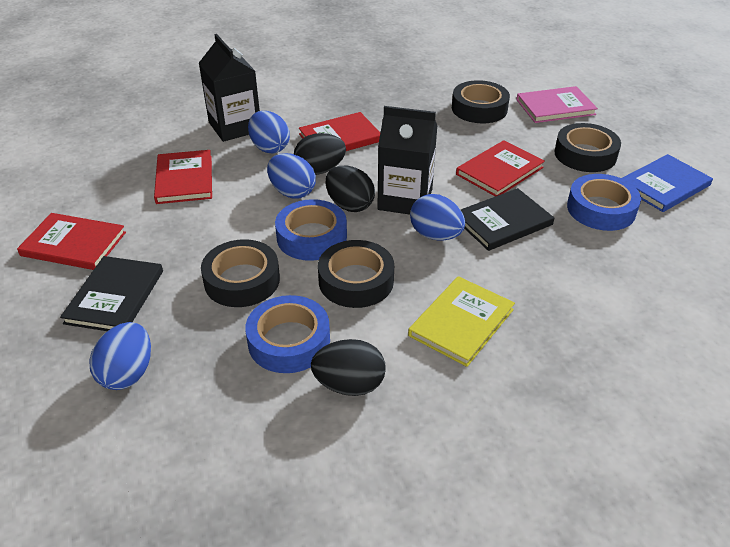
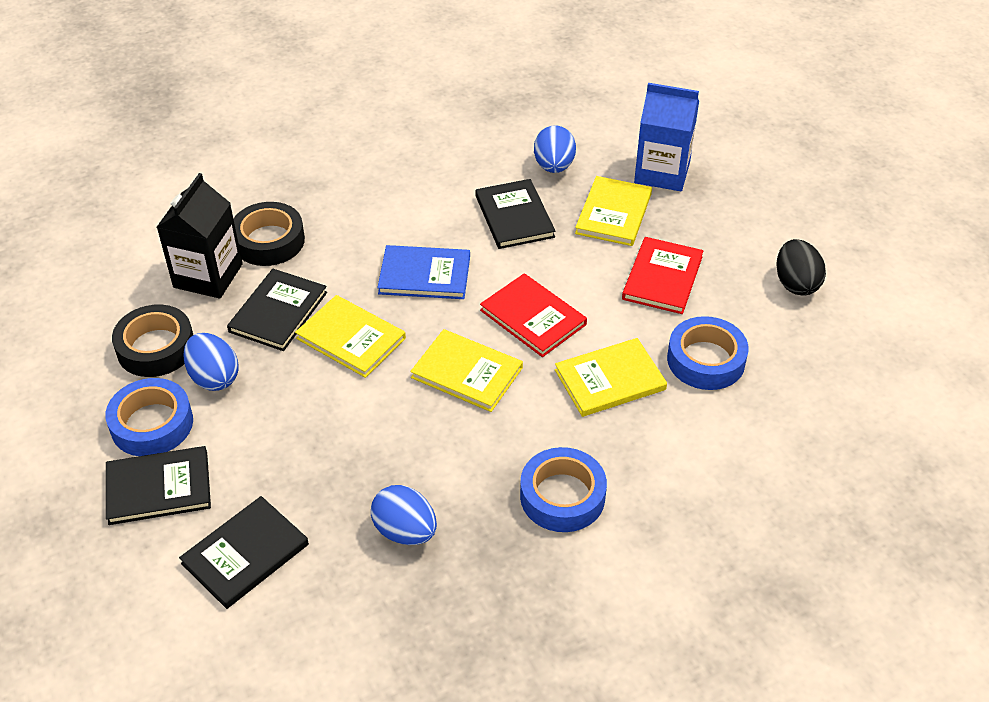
black book: 2 -> 4
black carton: 2 -> 1
black egg: 3 -> 1
black tape: 4 -> 2
blue carton: 0 -> 1
blue egg: 4 -> 3
pink book: 1 -> 0
red book: 4 -> 2
yellow book: 1 -> 4

